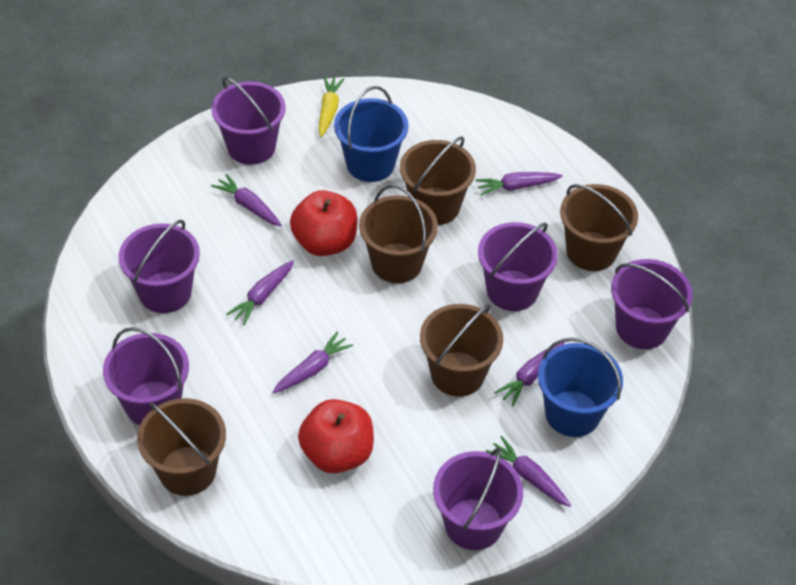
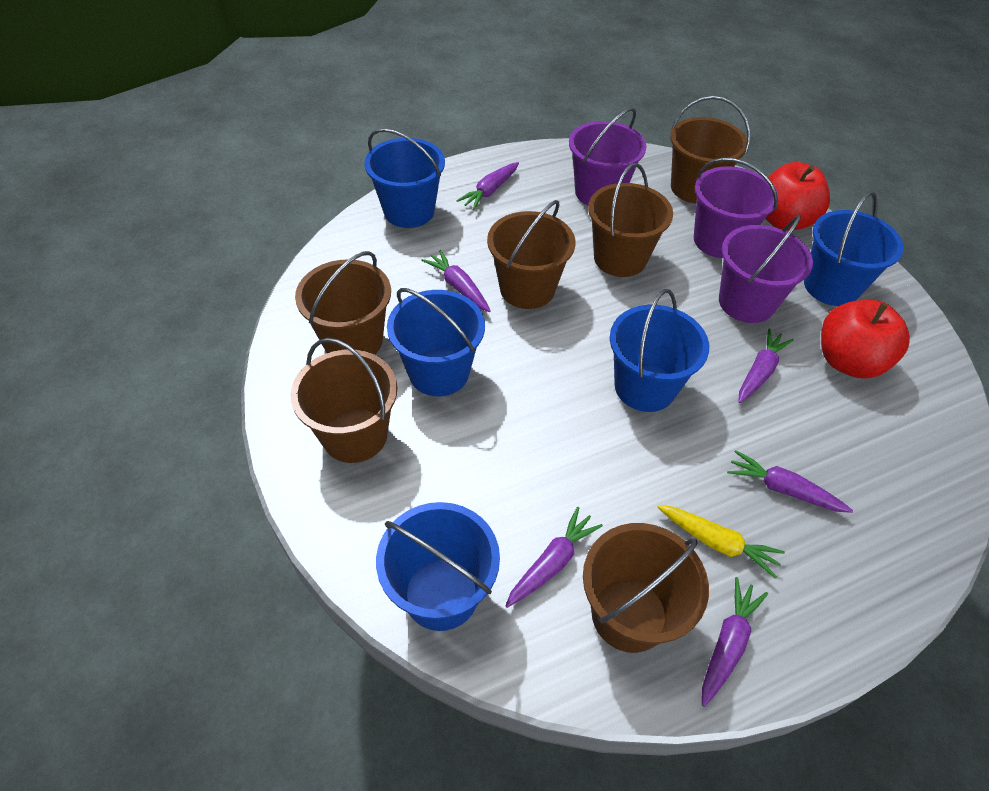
blue bucket: 2 -> 5
brown bucket: 5 -> 6
purple bucket: 6 -> 3

